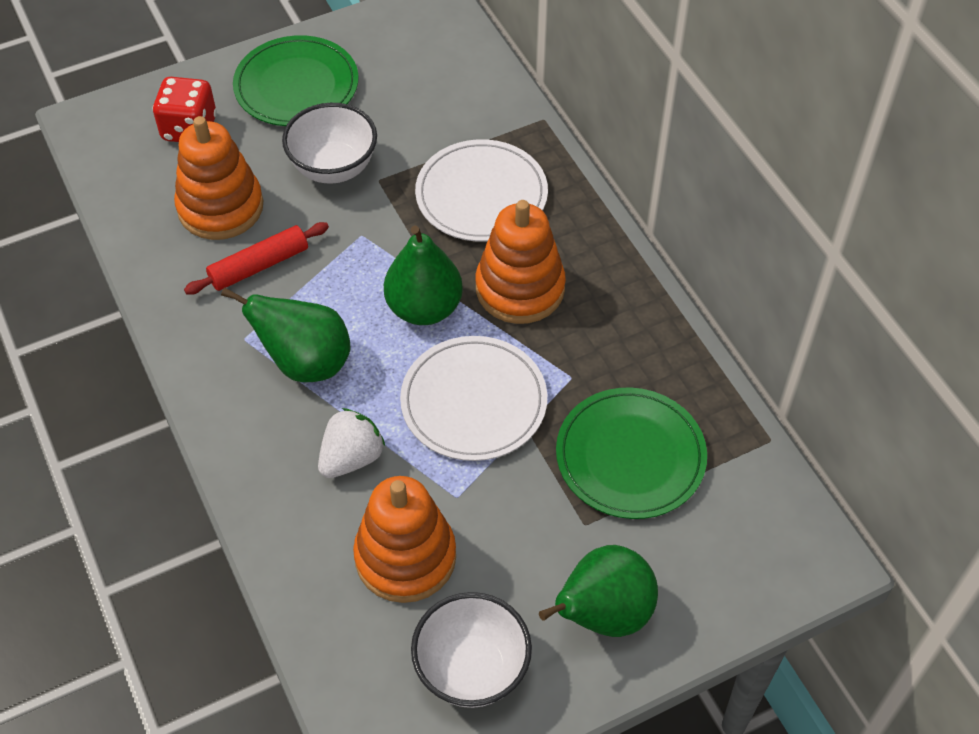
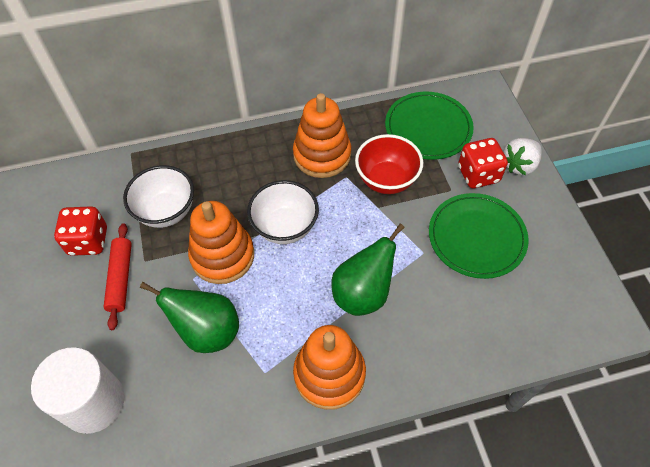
green pear: 3 -> 2
red bowl: 0 -> 1
red dice: 1 -> 2
white cylinder: 0 -> 1
white plate: 2 -> 0

